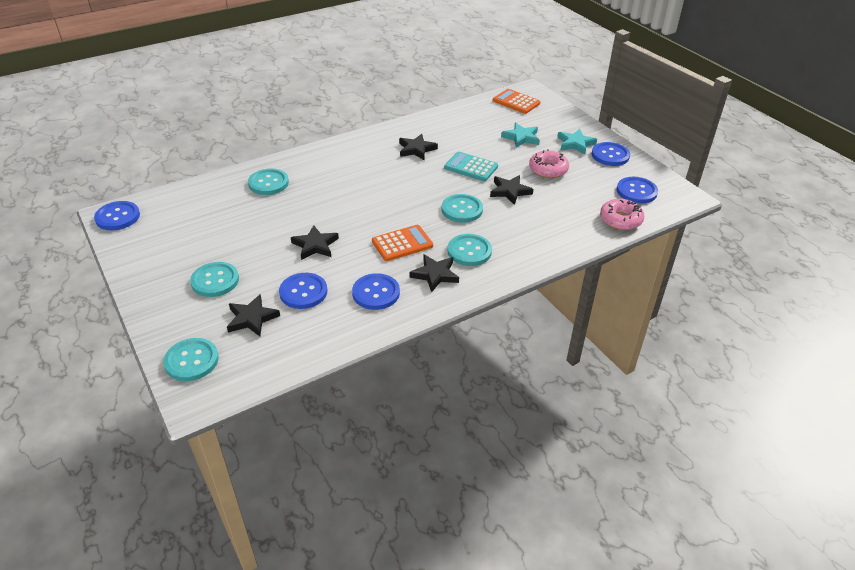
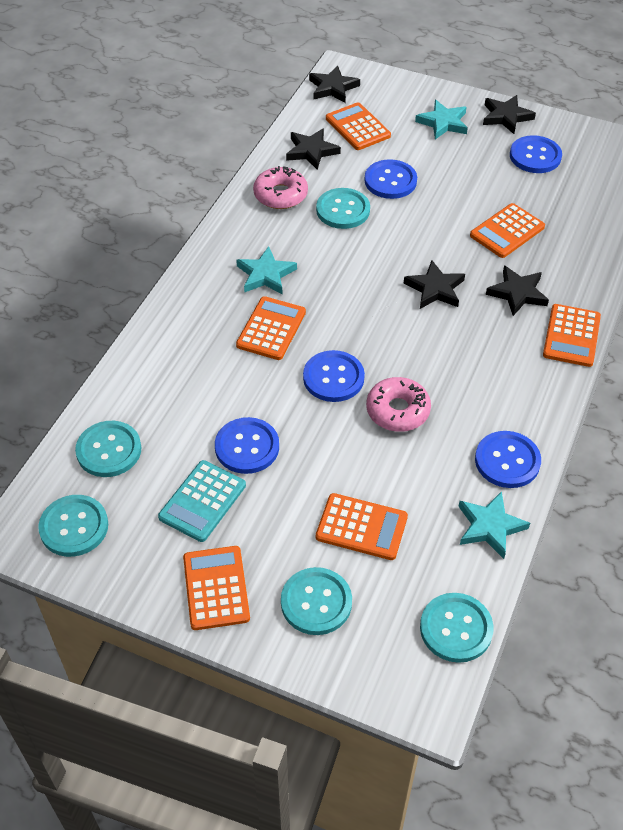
orange calculator: 2 -> 6
turquoise star: 2 -> 3

